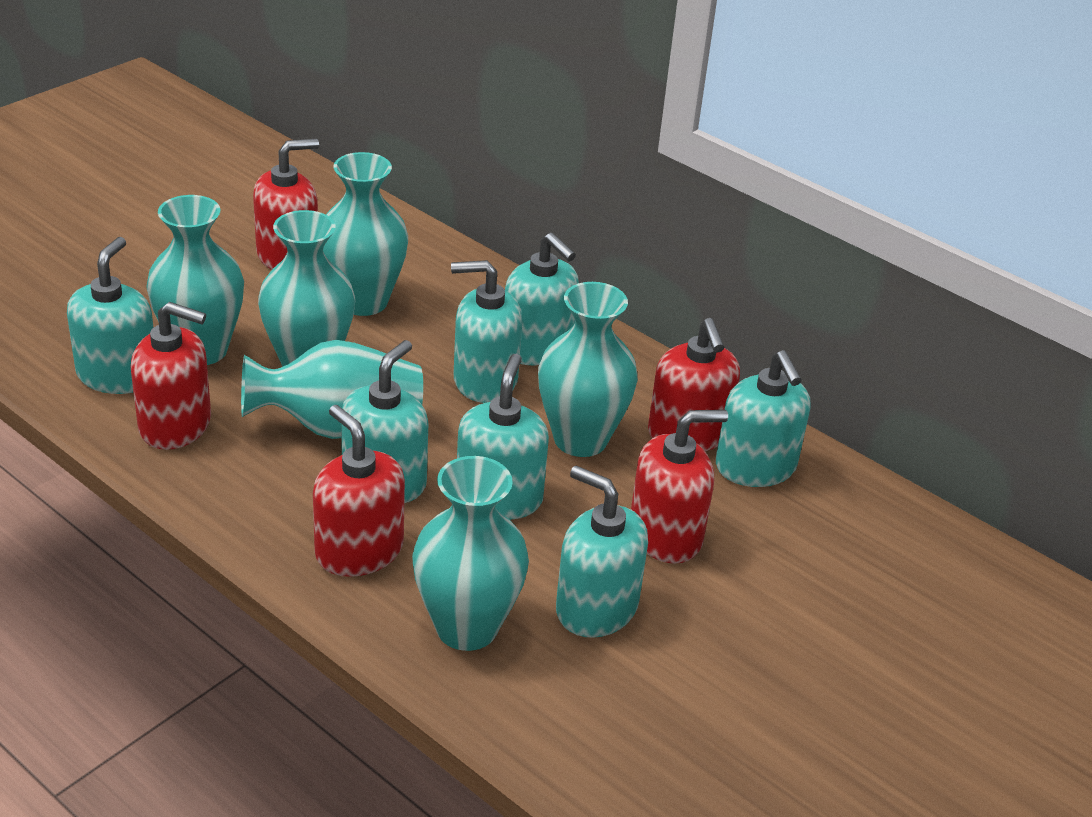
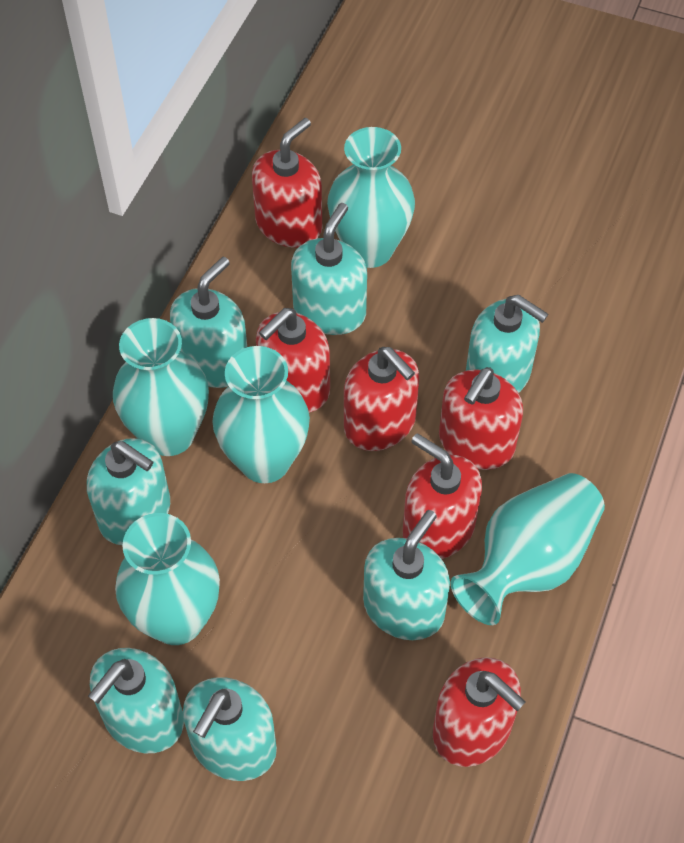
red soap dispenser: 5 -> 6
turquoise vase: 6 -> 5

